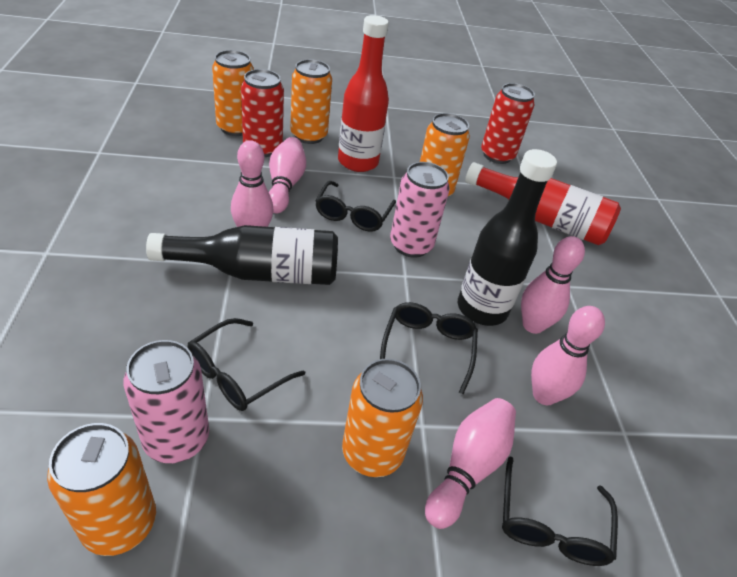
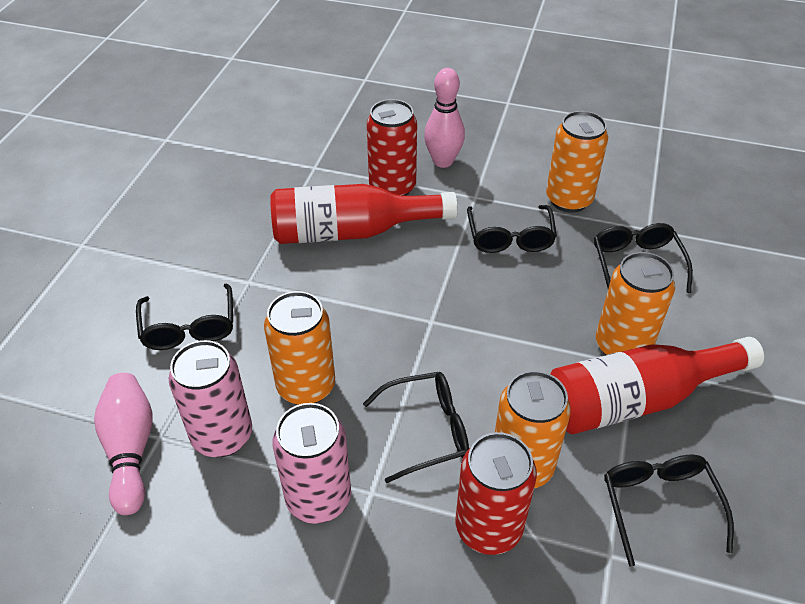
black bottle: 2 -> 0
black glasses: 4 -> 5
orange can: 5 -> 4
pink bowling pin: 5 -> 2

